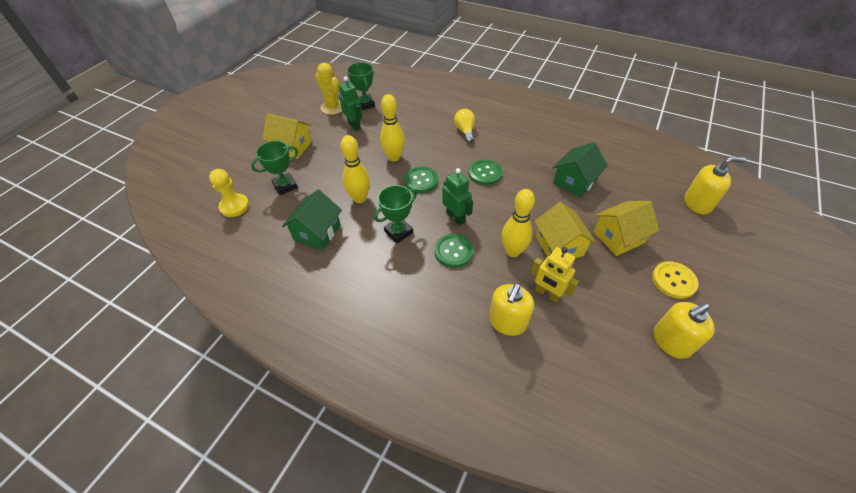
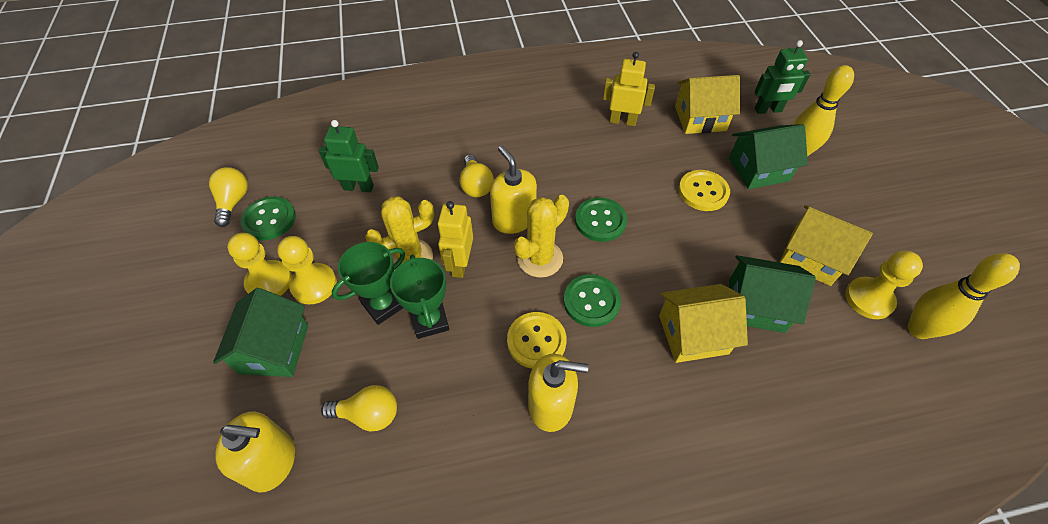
green house: 2 -> 3
green trophy: 3 -> 2
yellow bowling pin: 3 -> 2
yellow button: 1 -> 2
yellow cactus: 1 -> 2
yellow light bulb: 1 -> 3
yellow pawn: 1 -> 3
yellow robot: 1 -> 2

